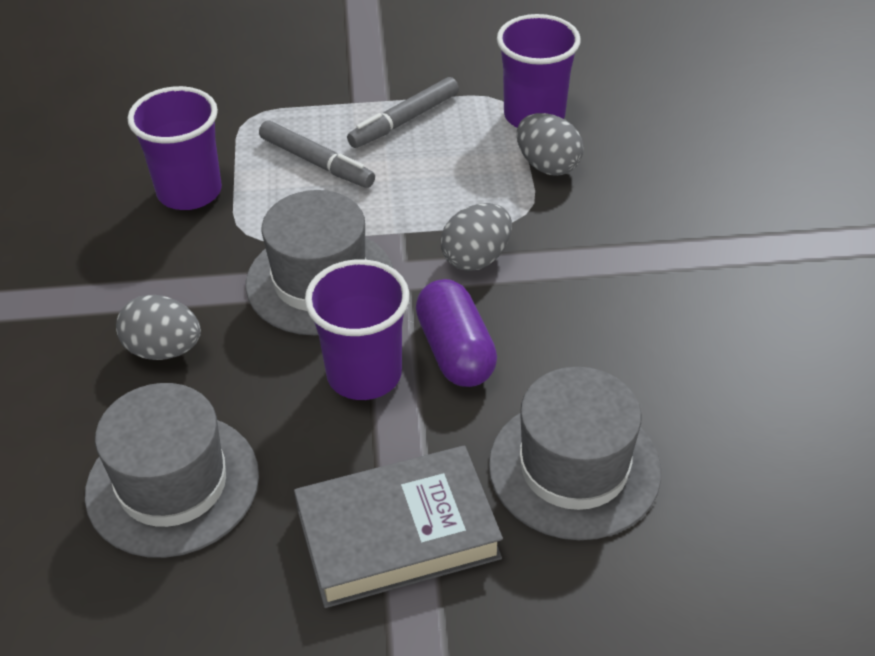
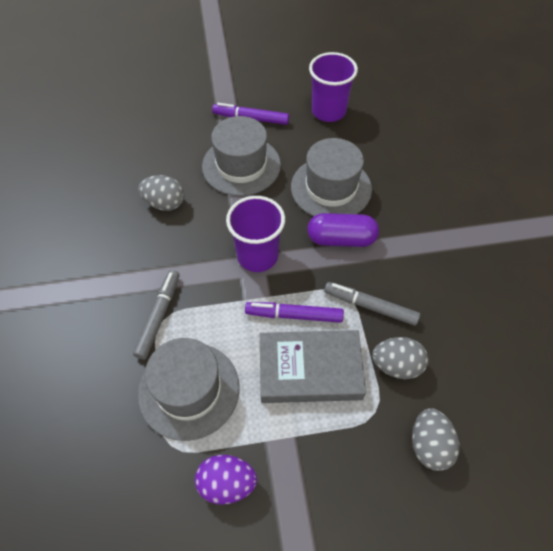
purple cup: 3 -> 2
purple egg: 0 -> 1
purple marker: 0 -> 2

